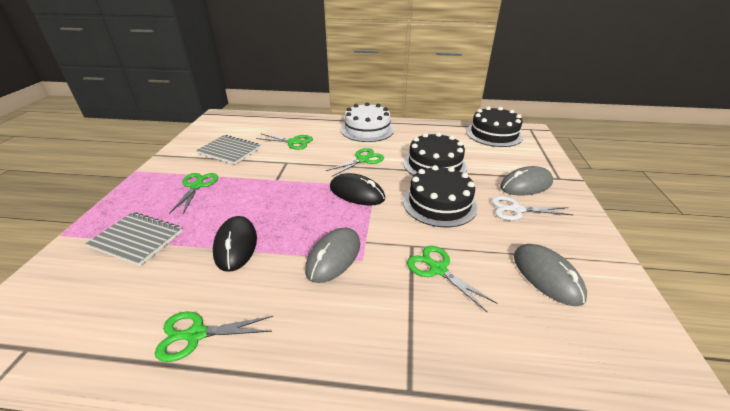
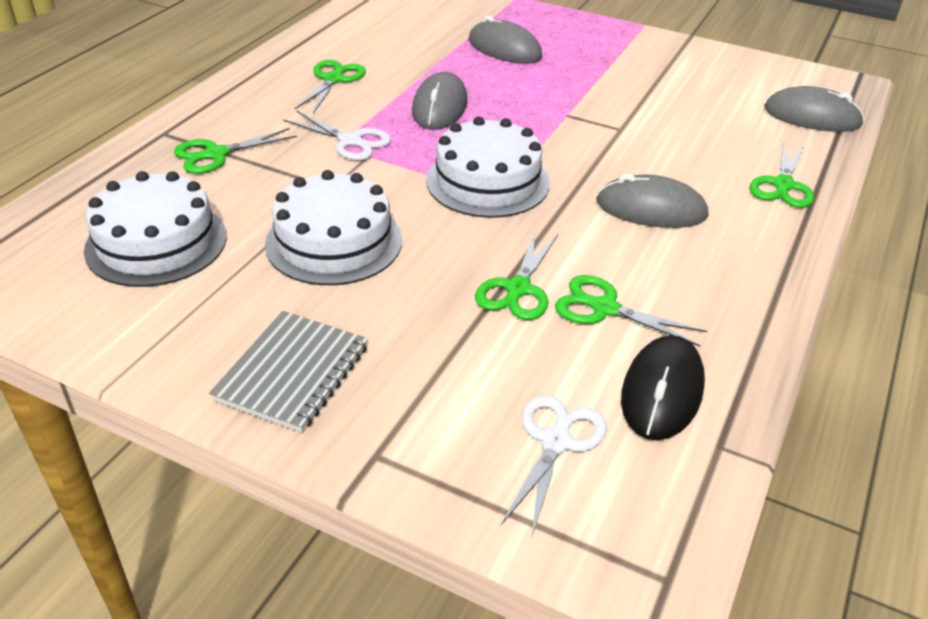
black cake: 3 -> 0
black mouse: 2 -> 1
grey mouse: 3 -> 4
grey notebook: 2 -> 1
white cake: 1 -> 3
white scissors: 1 -> 2

